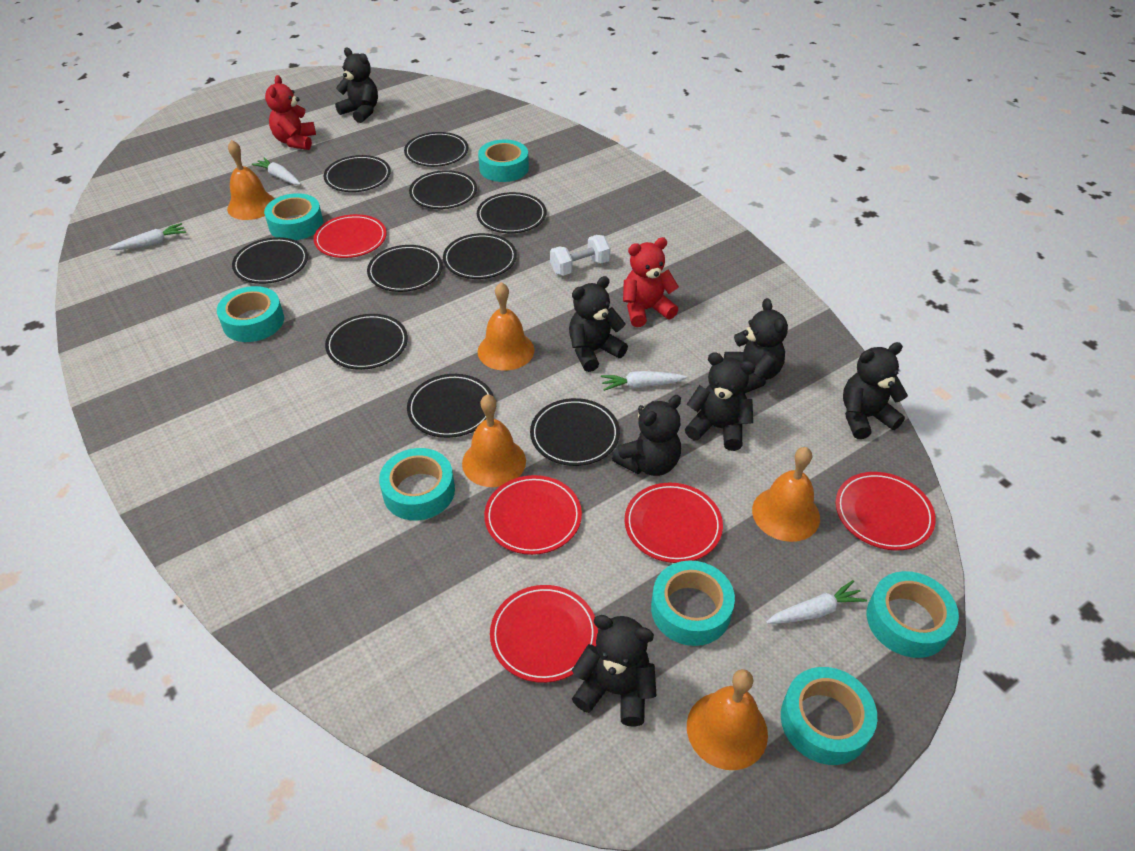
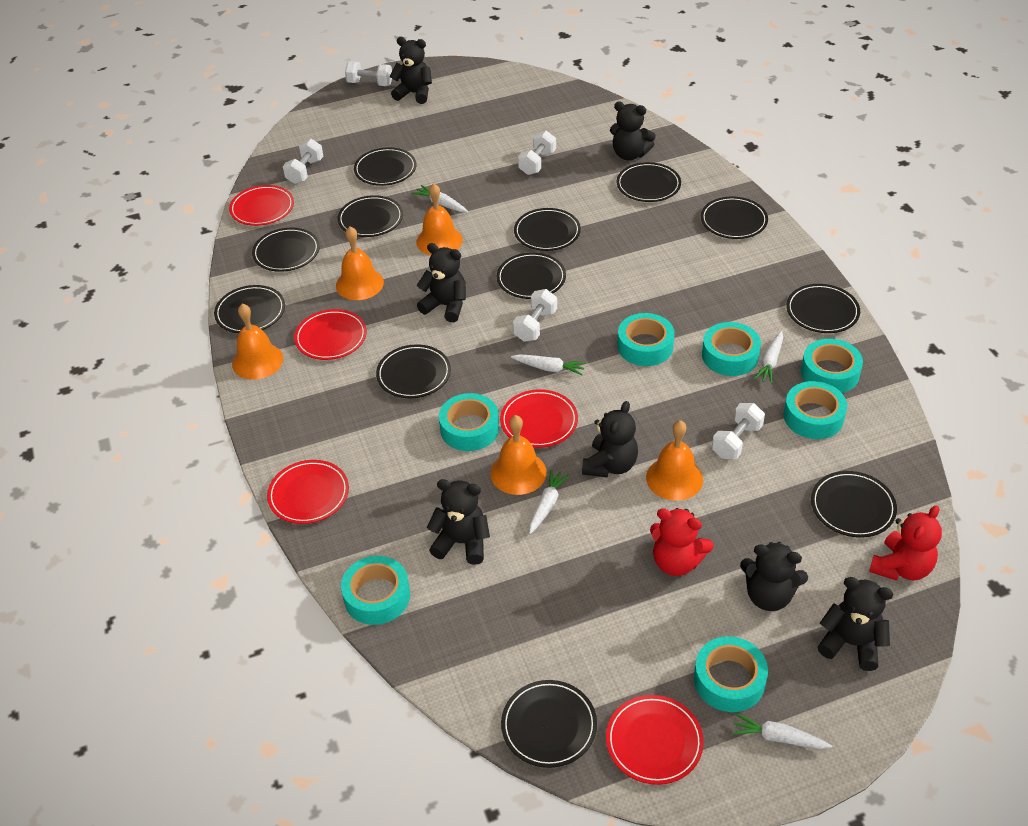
black plate: 10 -> 12
white carrot: 4 -> 5
white dumbbell: 1 -> 5

